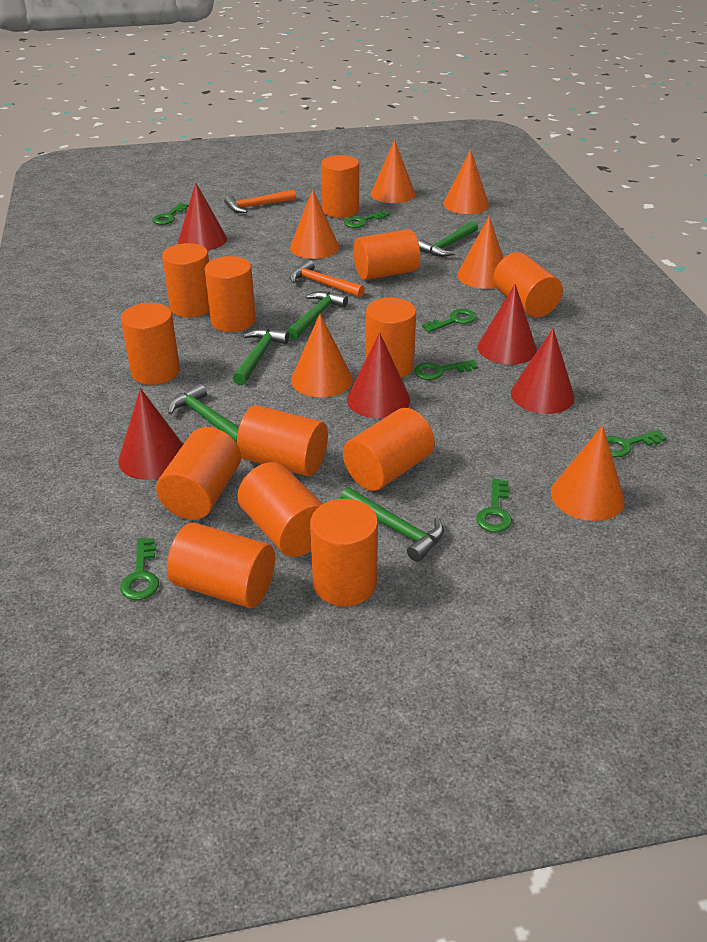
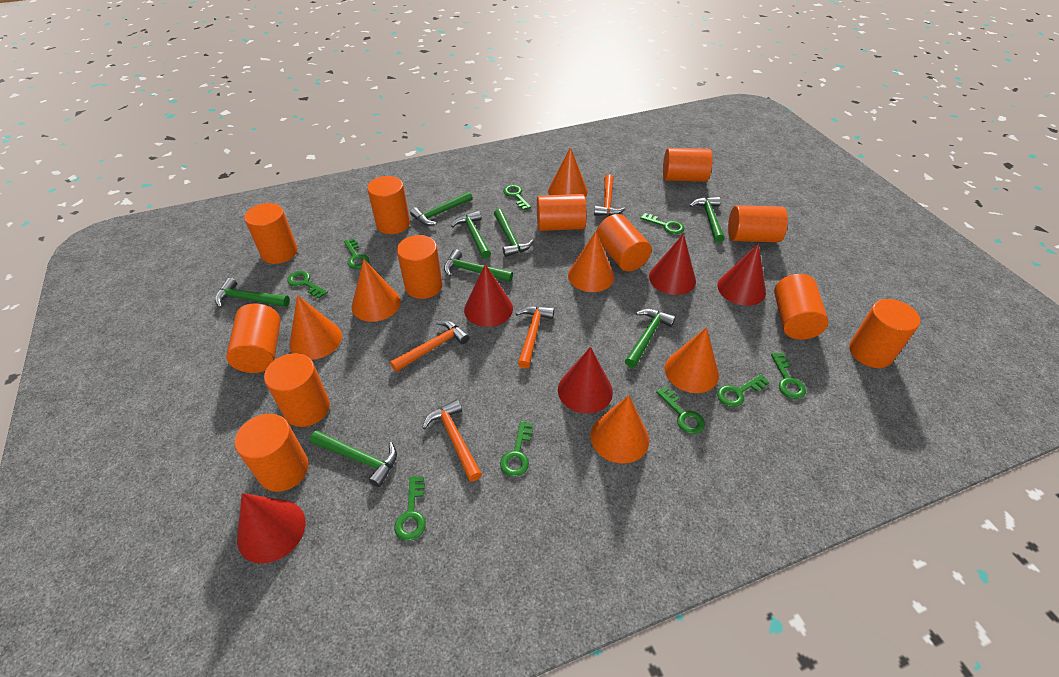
green hammer: 5 -> 8
green key: 7 -> 9
orange cylinder: 13 -> 12
orange hammer: 2 -> 4

